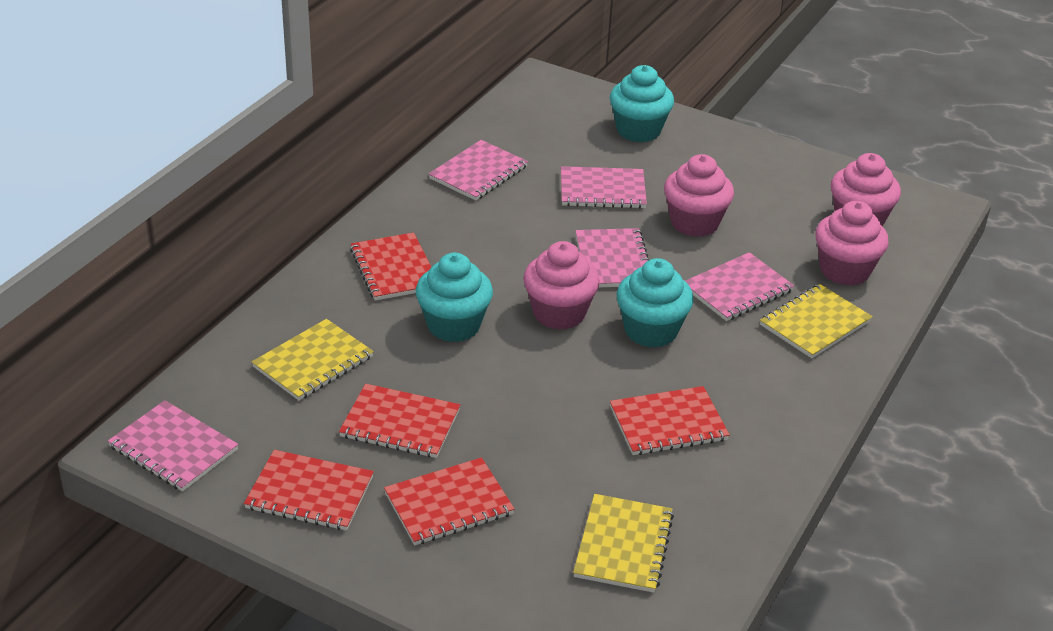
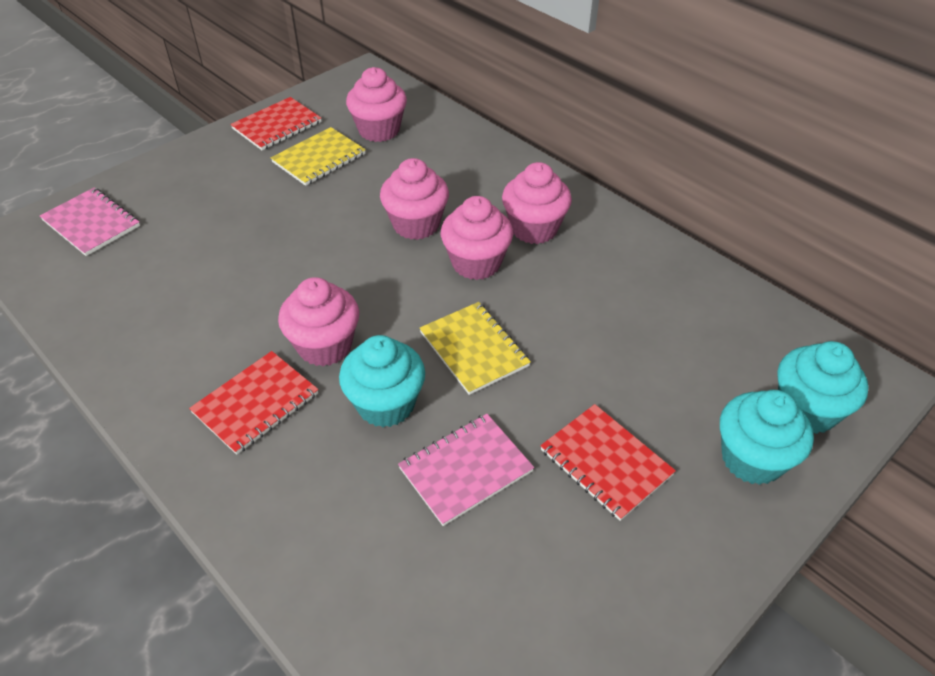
pink cupcake: 4 -> 5
pink notebook: 5 -> 2
red notebook: 5 -> 3
yellow notebook: 3 -> 2

